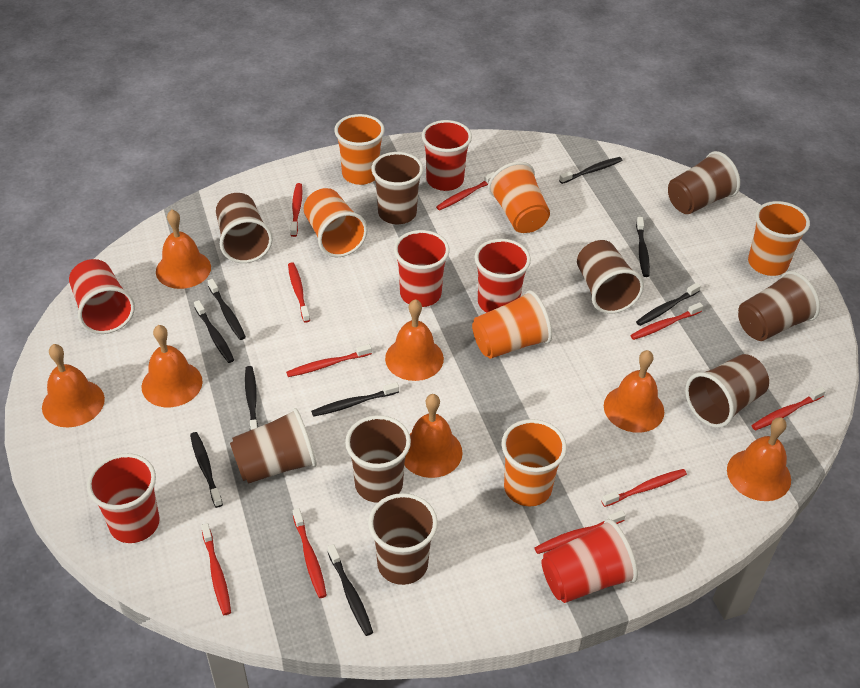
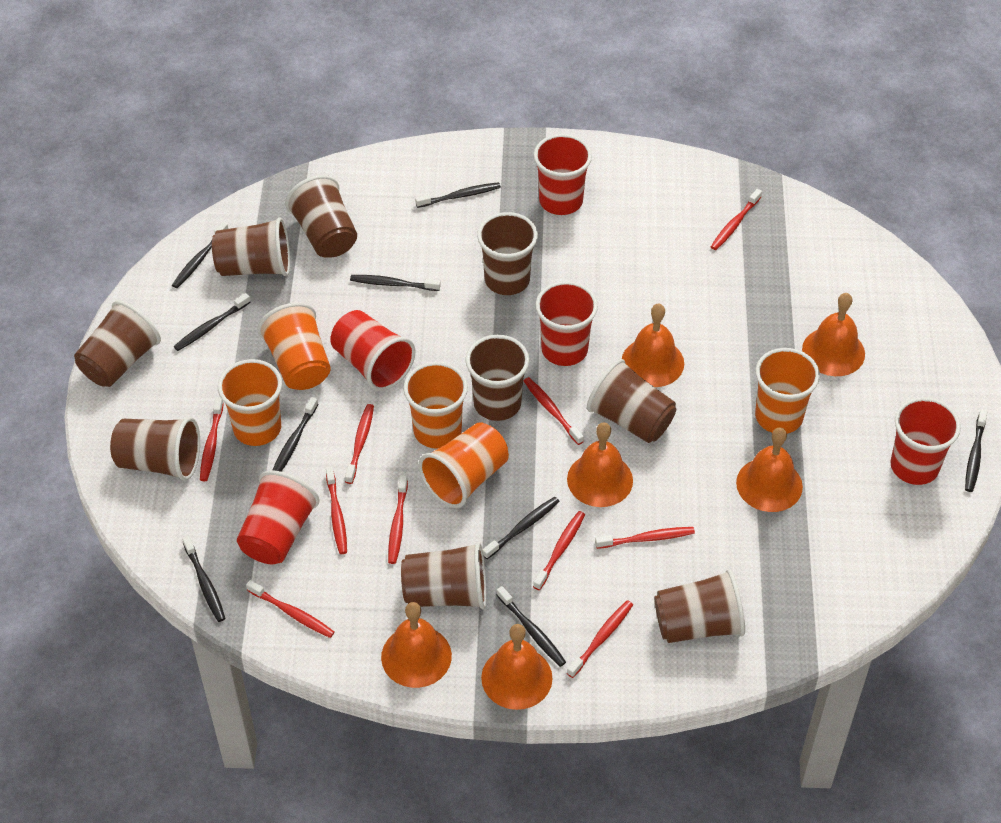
orange bell: 7 -> 6
orange cup: 6 -> 5
red cup: 6 -> 5

